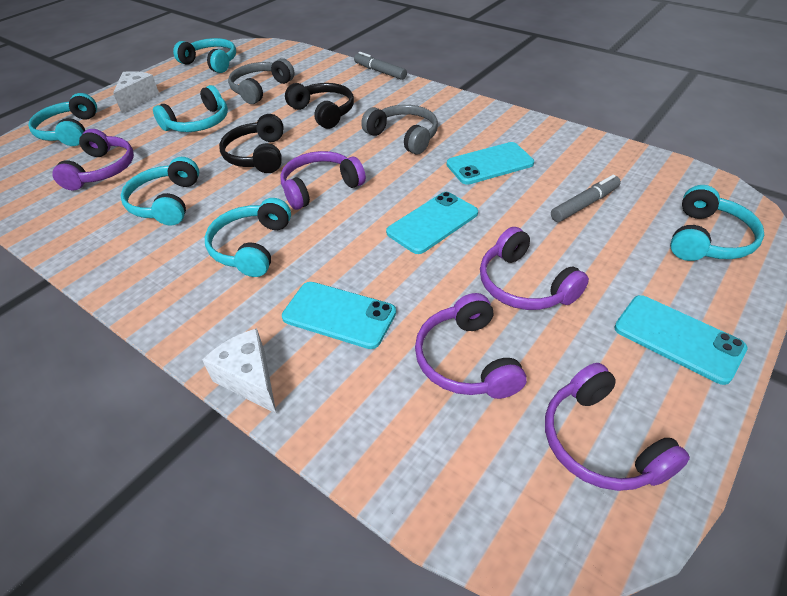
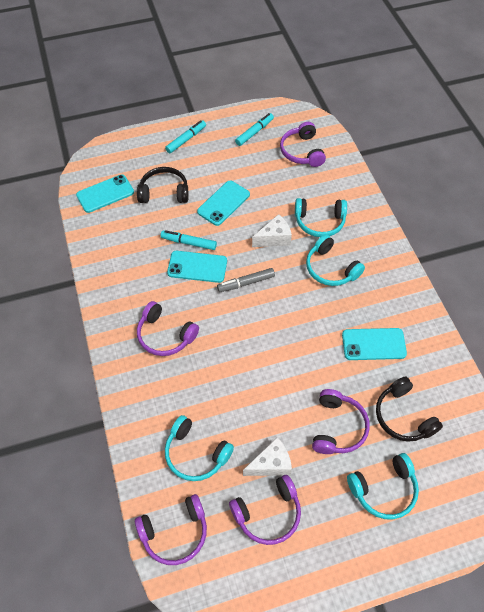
grey headphones: 2 -> 0
grey marker: 2 -> 1
turquoise headphones: 6 -> 4
turquoise marker: 0 -> 3

